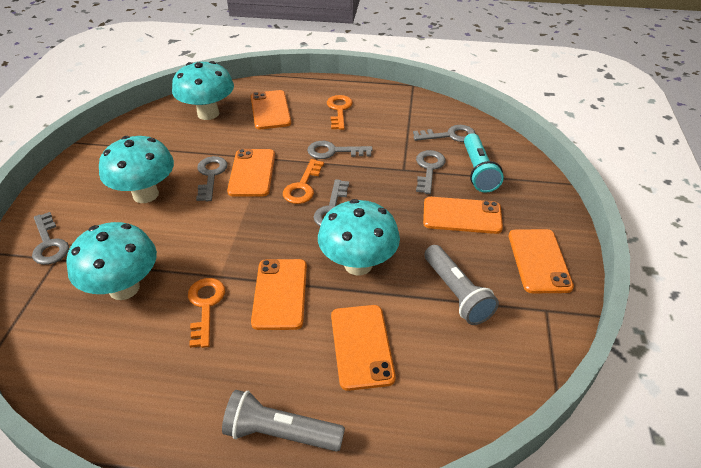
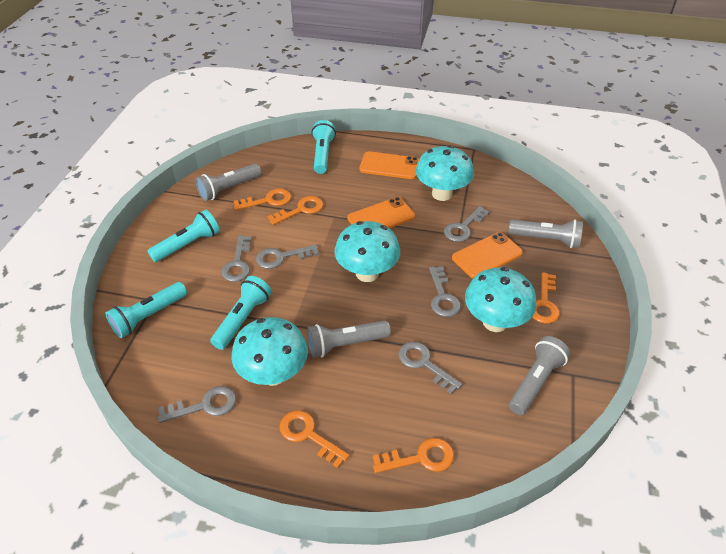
grey flashlight: 2 -> 4
orange key: 3 -> 5
orange phone: 6 -> 3
turquoise flashlight: 1 -> 4

